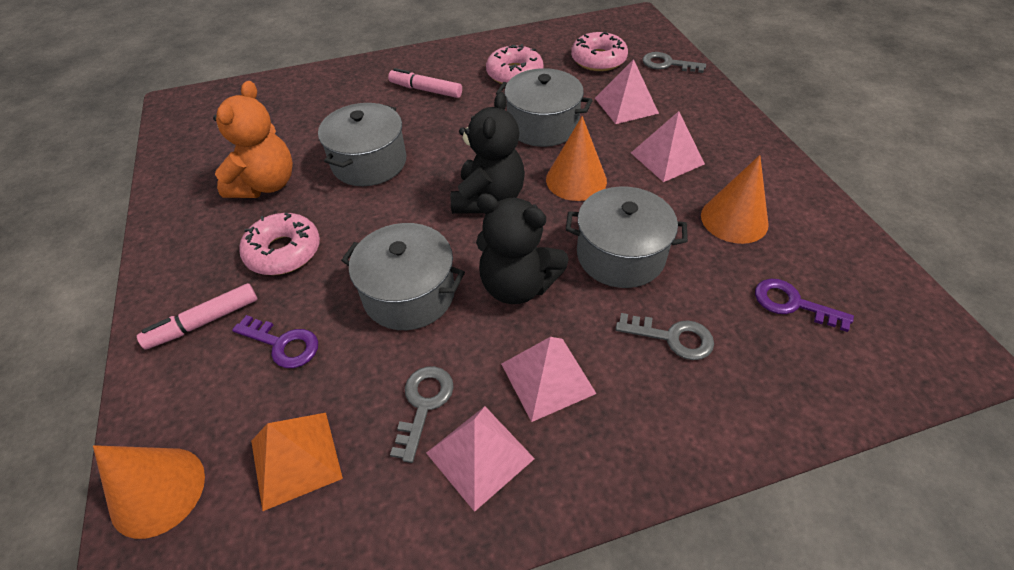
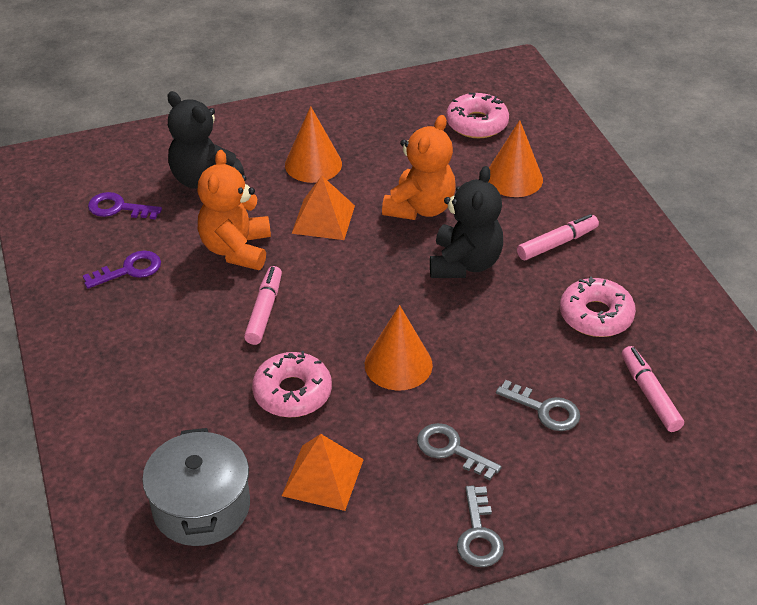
grey pot: 4 -> 1
orange pyramid: 1 -> 2
orange teddy bear: 1 -> 2
pink marker: 2 -> 3
pink pyramid: 4 -> 0

